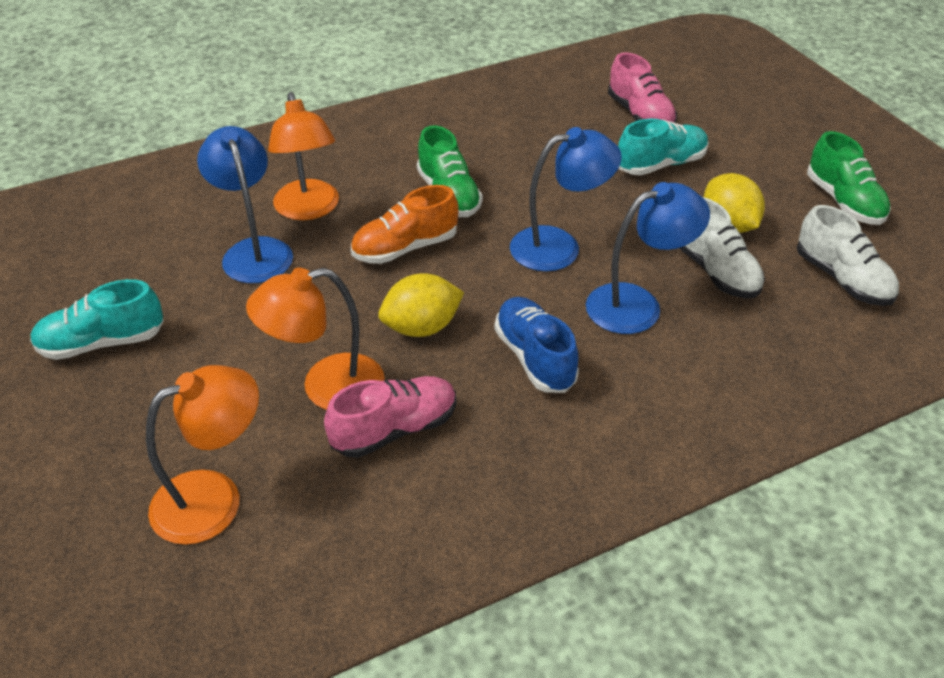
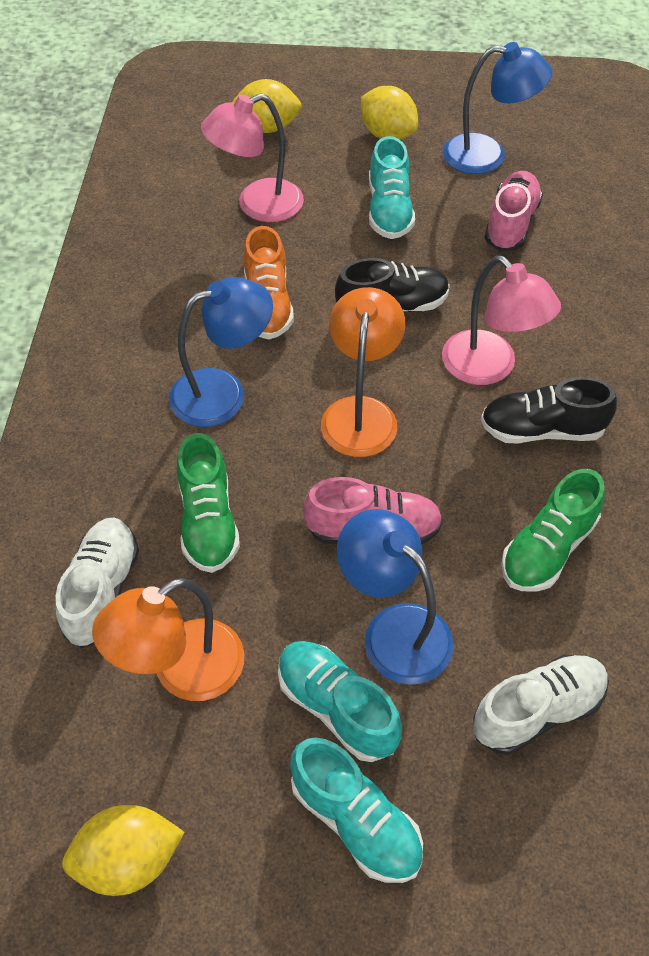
black shoe: 0 -> 2
blue shoe: 1 -> 0
orange lamp: 3 -> 2
pink lamp: 0 -> 2
turquoise shoe: 2 -> 3
yellow lemon: 2 -> 3

